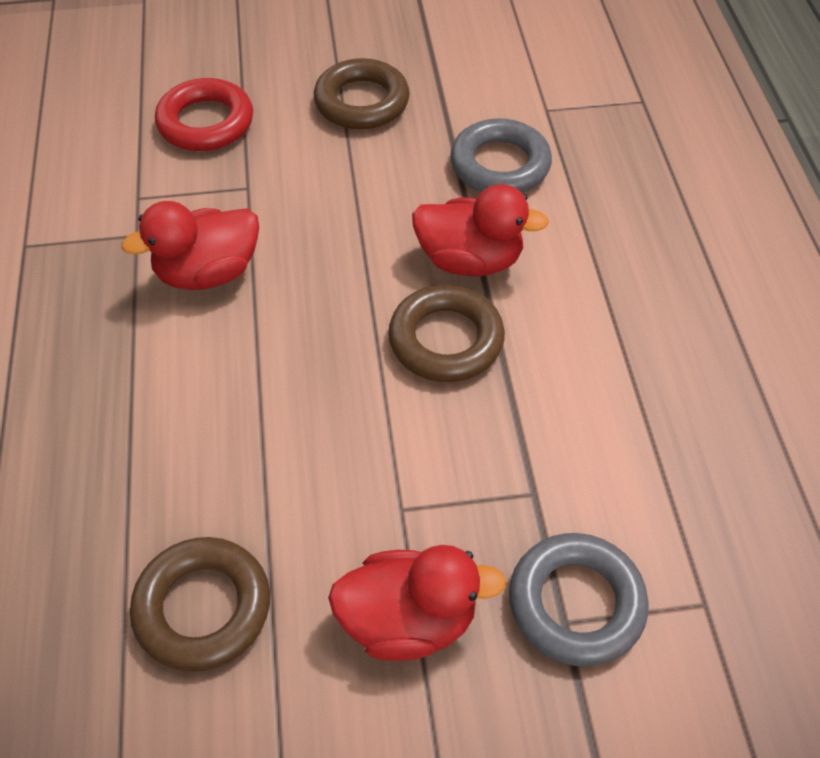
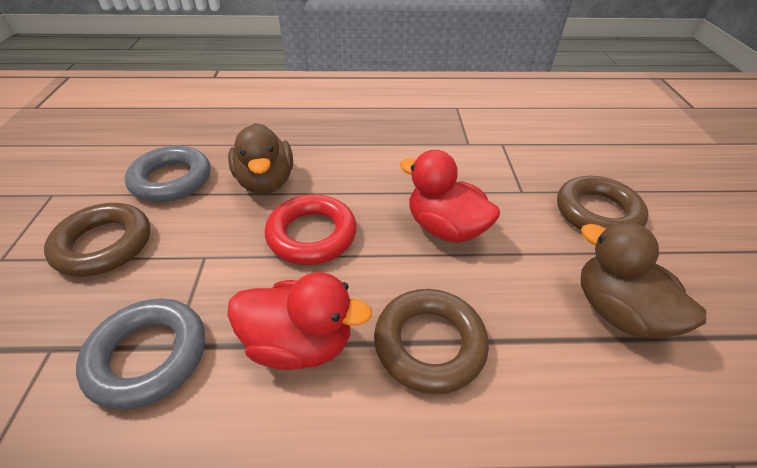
brown duck: 0 -> 2
red duck: 3 -> 2

